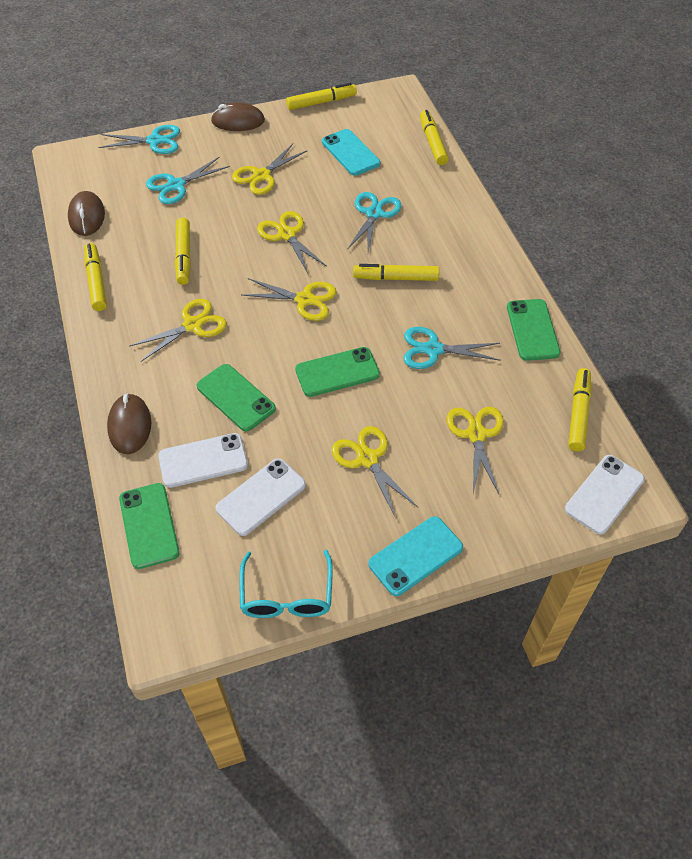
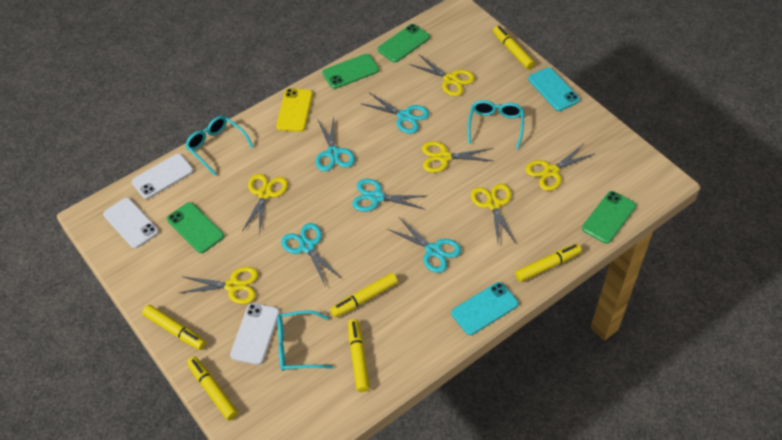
brown mouse: 3 -> 0
turquoise glasses: 1 -> 3
turquoise scissors: 4 -> 5
yellow phone: 0 -> 1

